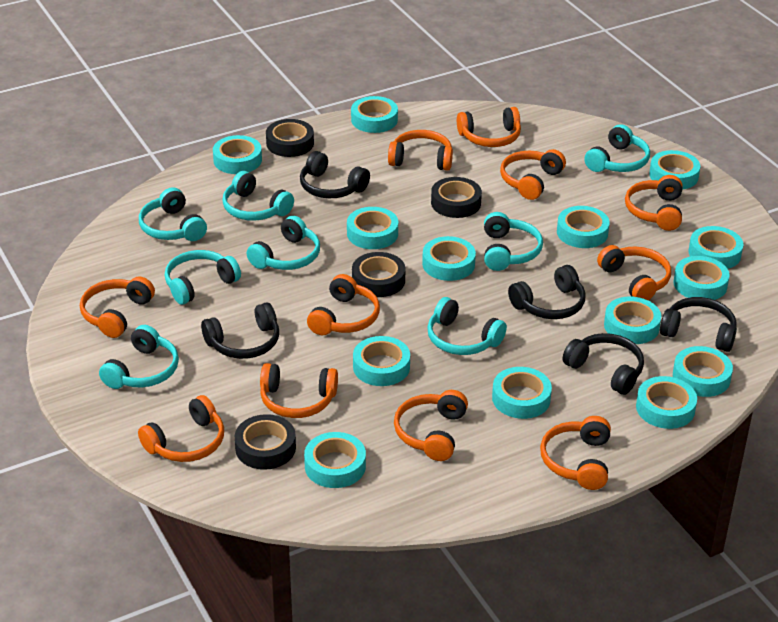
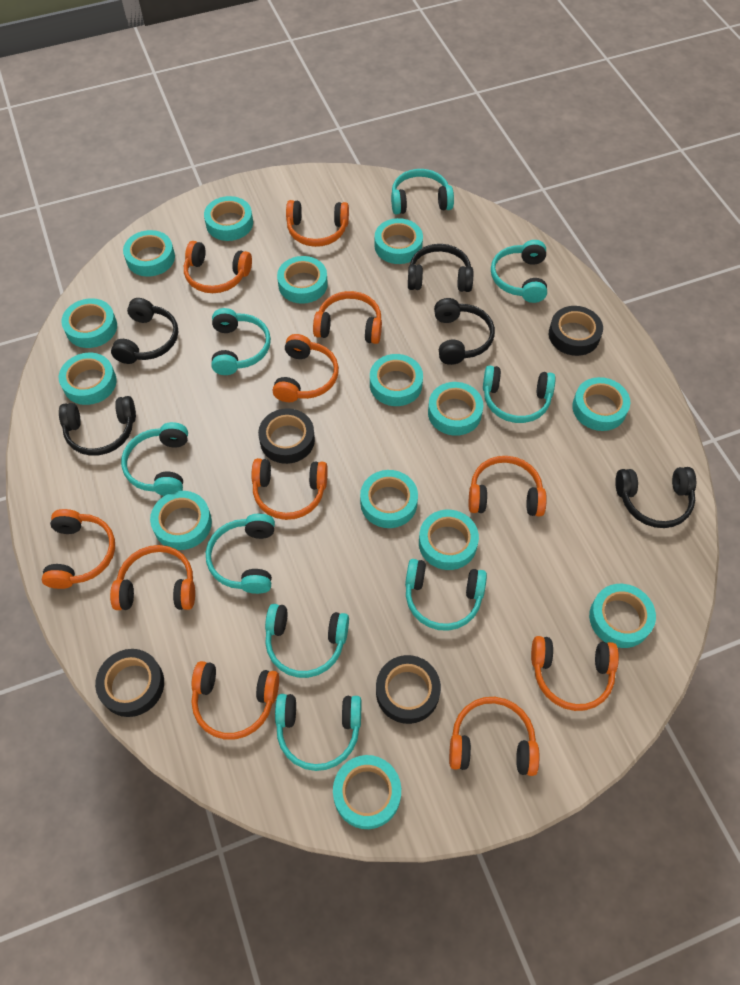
turquoise headphones: 8 -> 9

